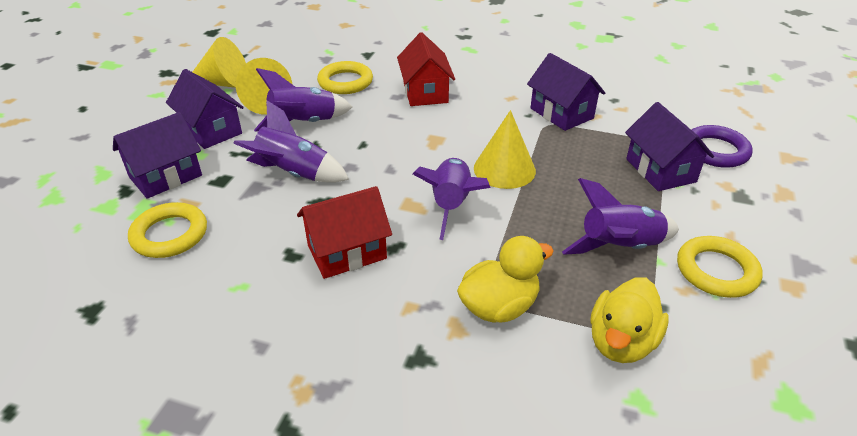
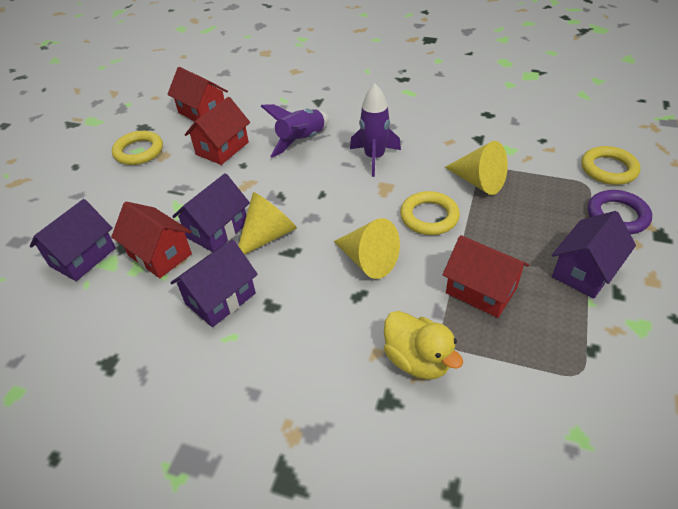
purple rocket: 4 -> 2
red house: 2 -> 4
yellow duck: 2 -> 1

